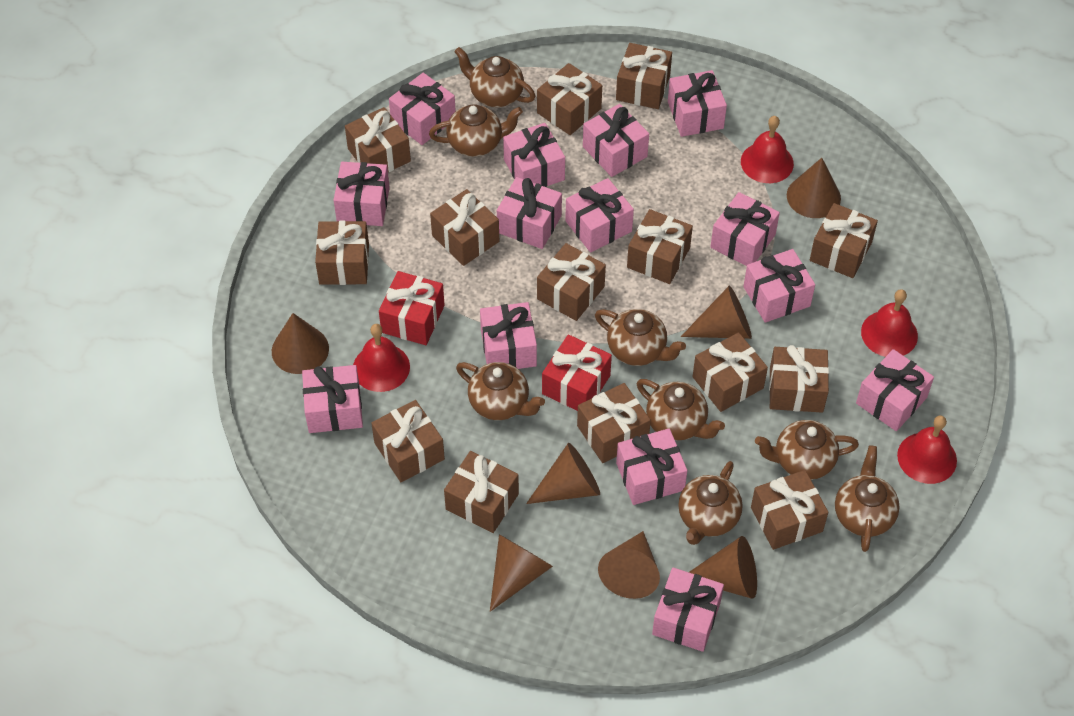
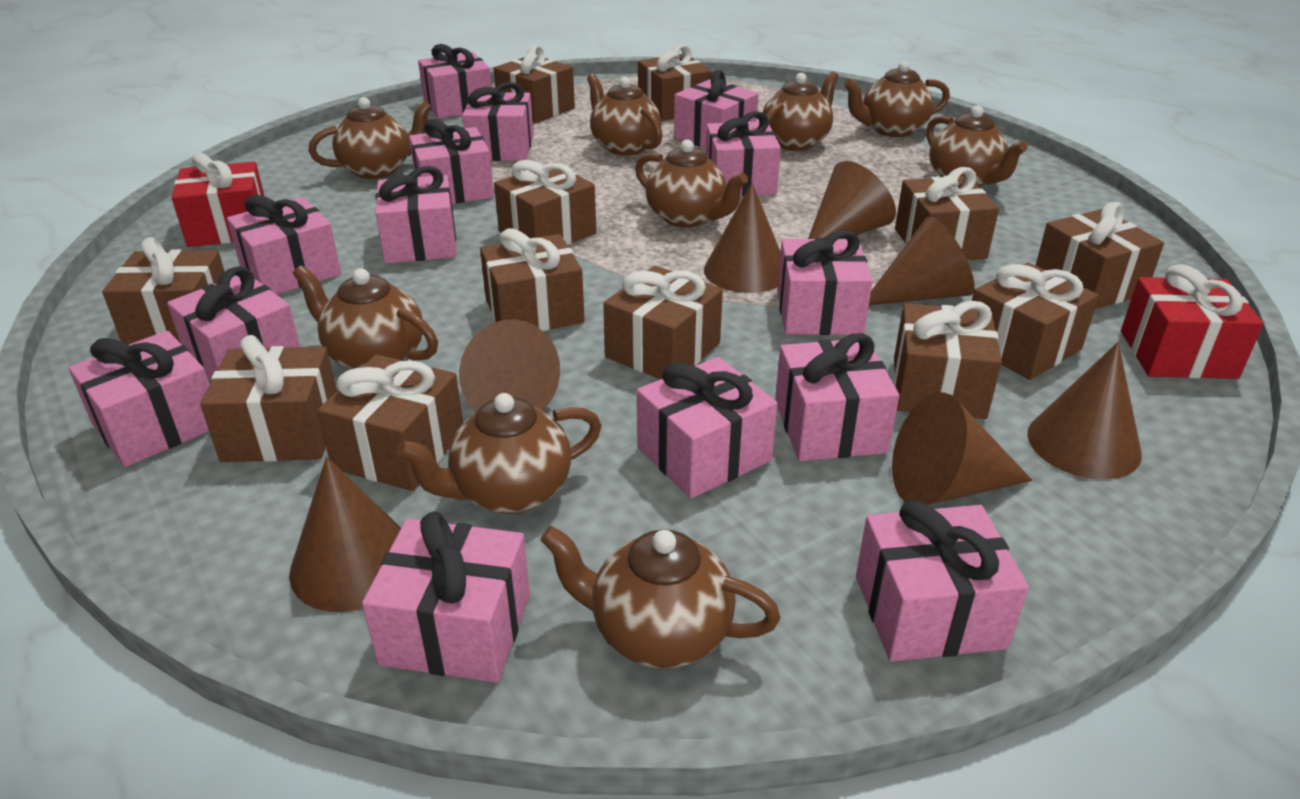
brown gift: 14 -> 12
brown teapot: 8 -> 9
red bell: 4 -> 0

